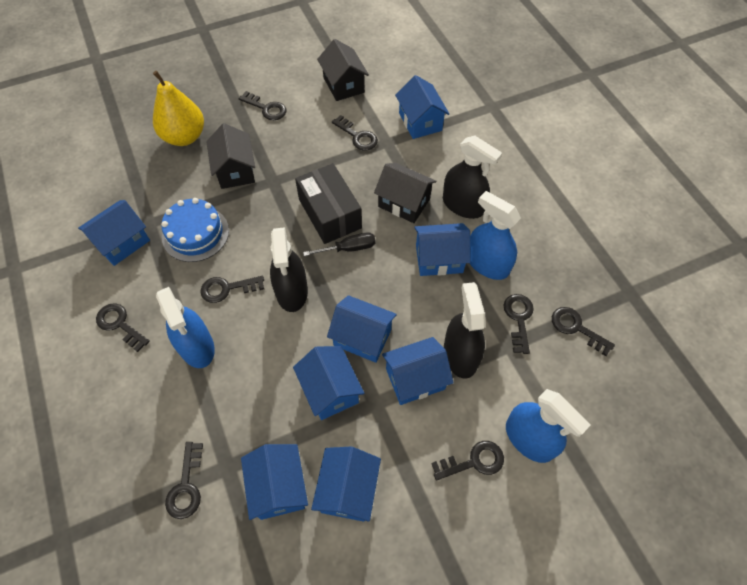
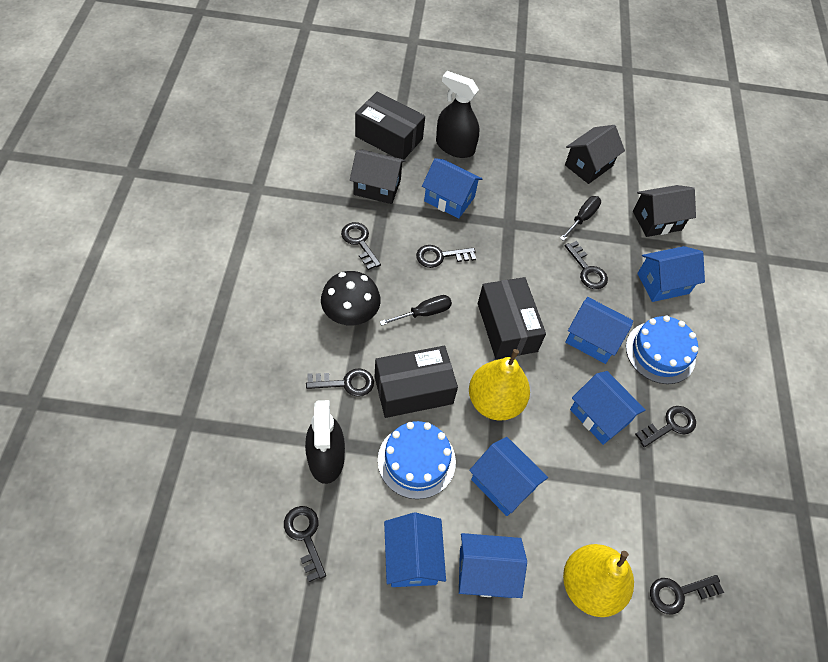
black box: 1 -> 3
black key: 8 -> 7
black mushroom: 0 -> 1
black screwdriver: 1 -> 2
black spray bottle: 3 -> 2
blue cake: 1 -> 2
blue house: 8 -> 7
blue spray bottle: 3 -> 0
yellow pear: 1 -> 2

